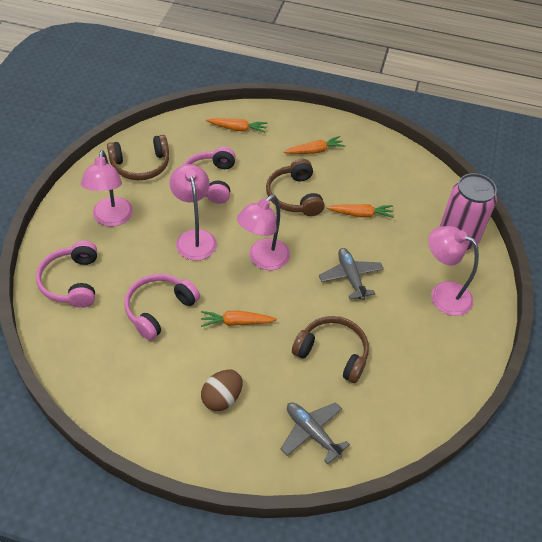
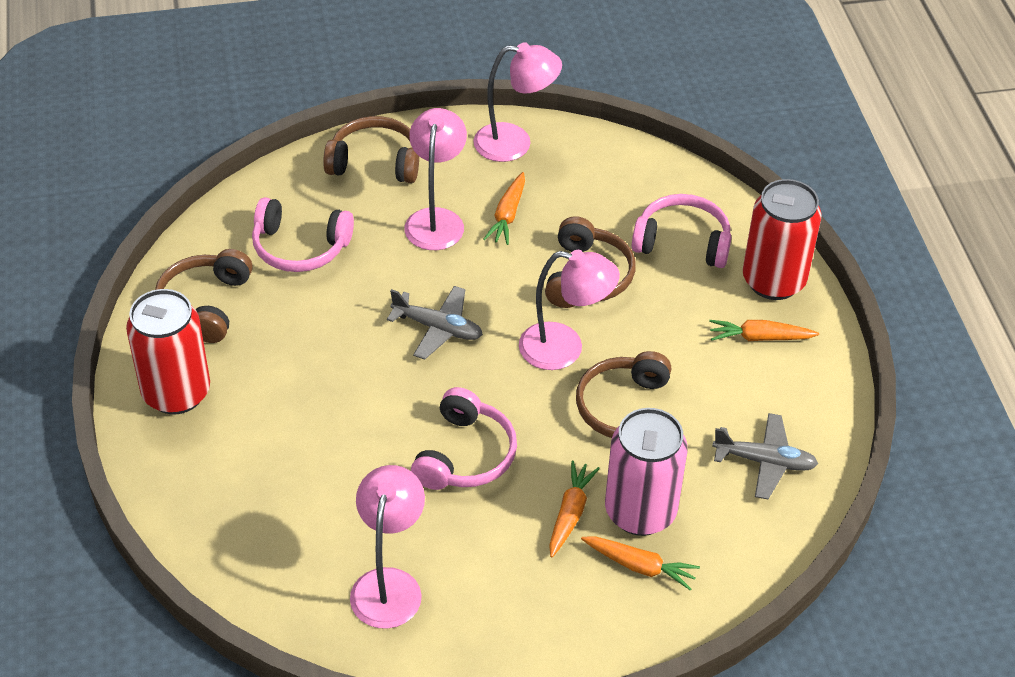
brown egg: 1 -> 0
brown headphones: 3 -> 4
red can: 0 -> 2

